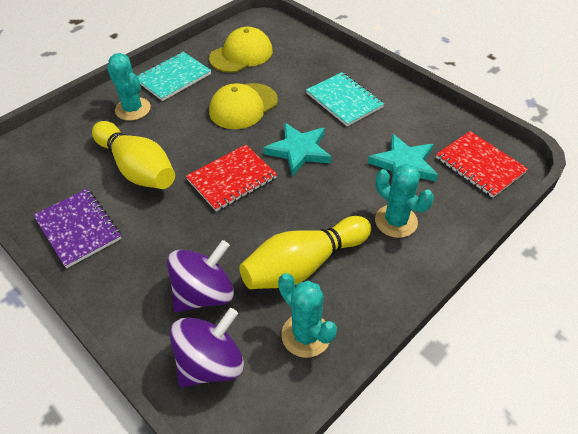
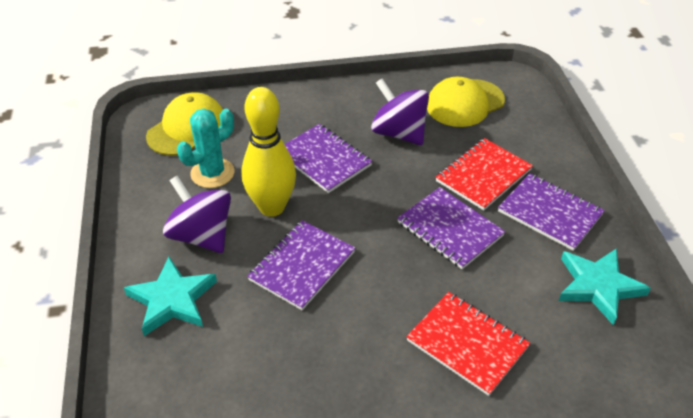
purple notebook: 1 -> 4
turquoise cactus: 3 -> 1
turquoise notebook: 2 -> 0
yellow bowling pin: 2 -> 1

